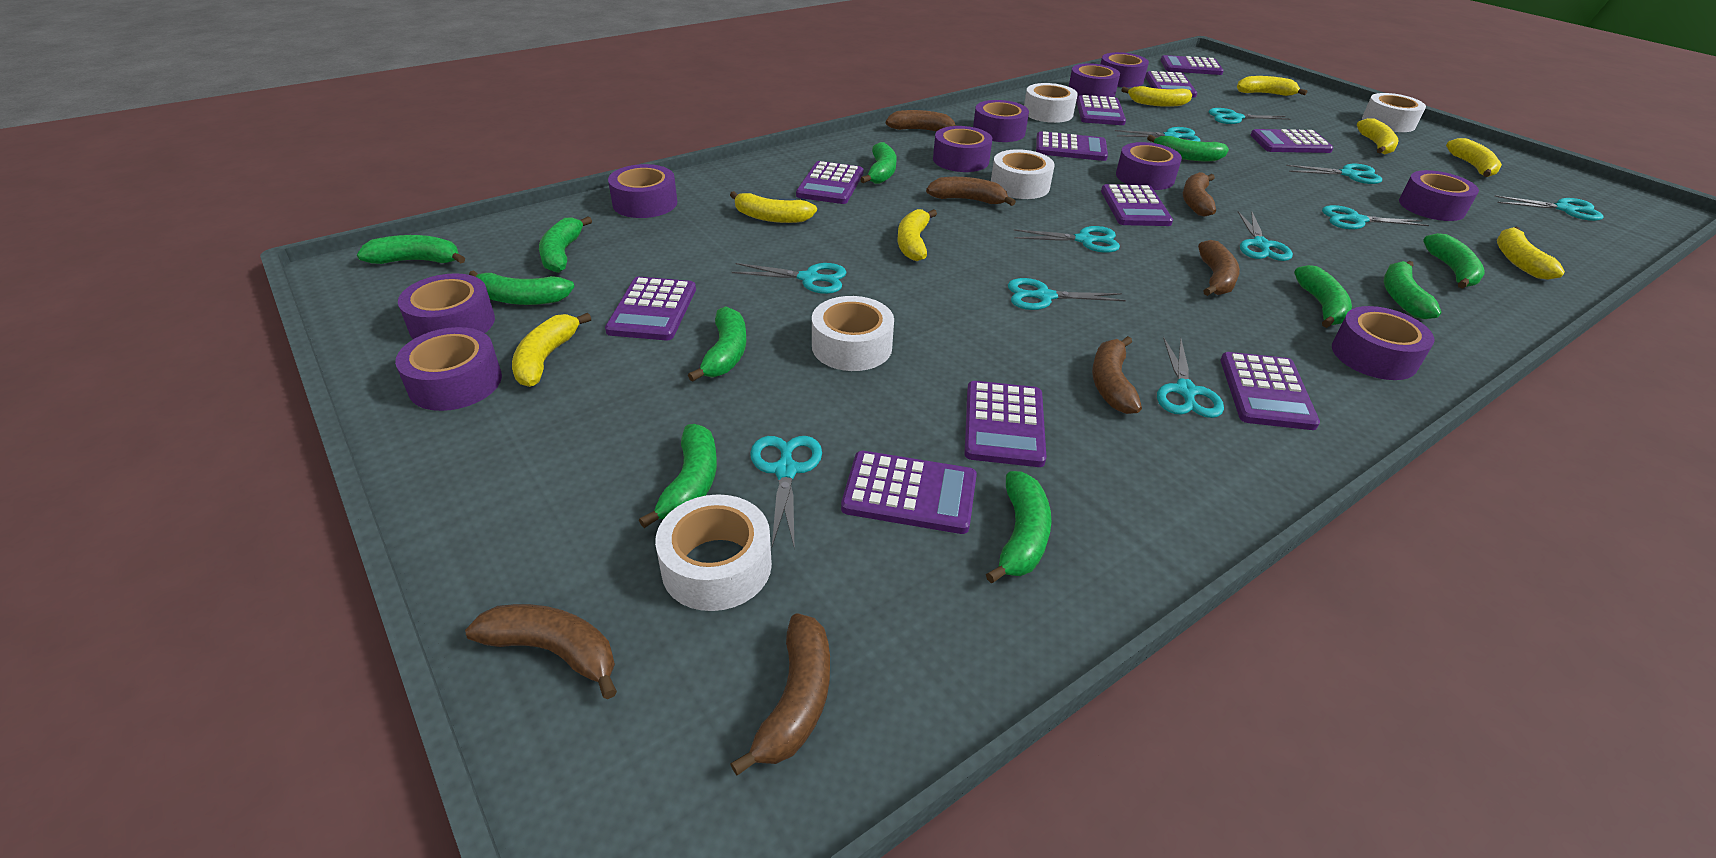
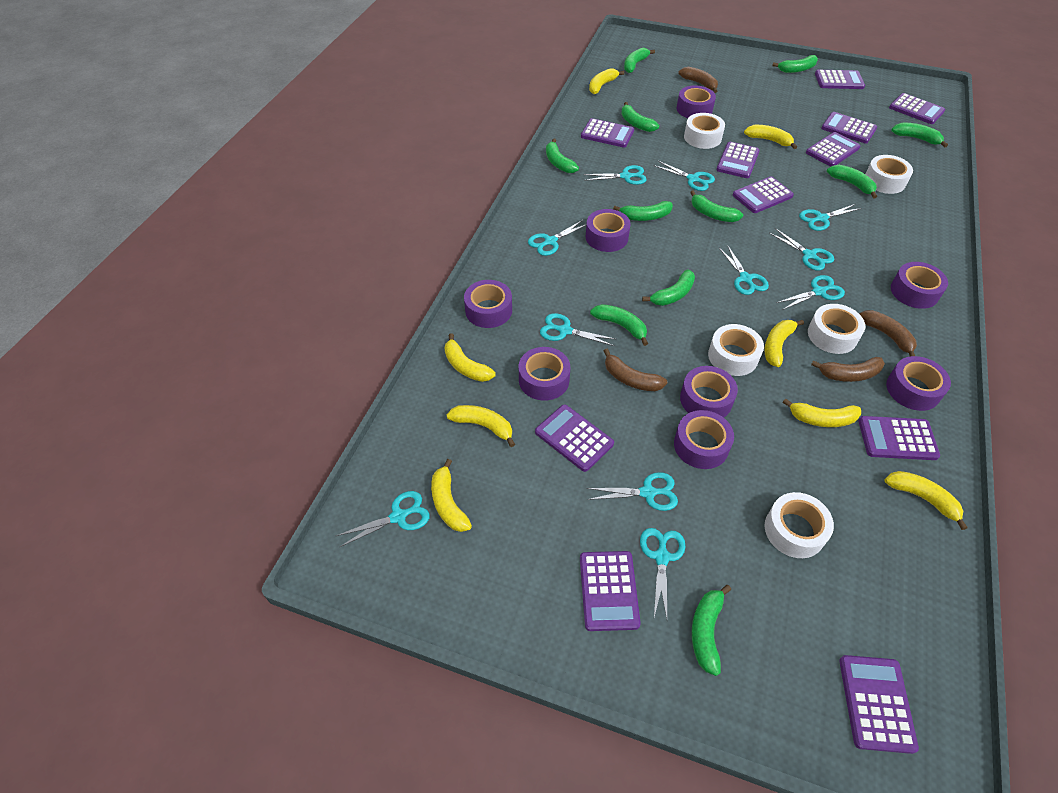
brown banana: 7 -> 4
purple tape: 10 -> 8

